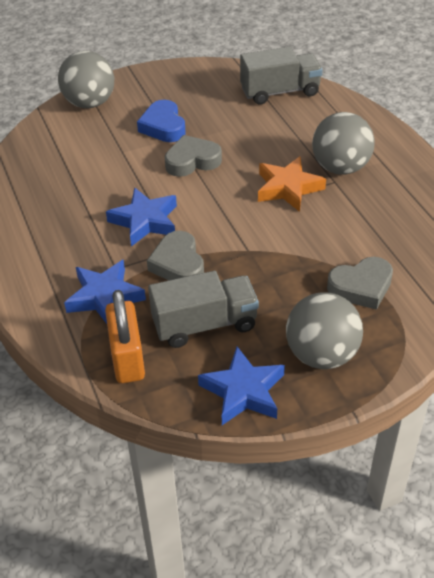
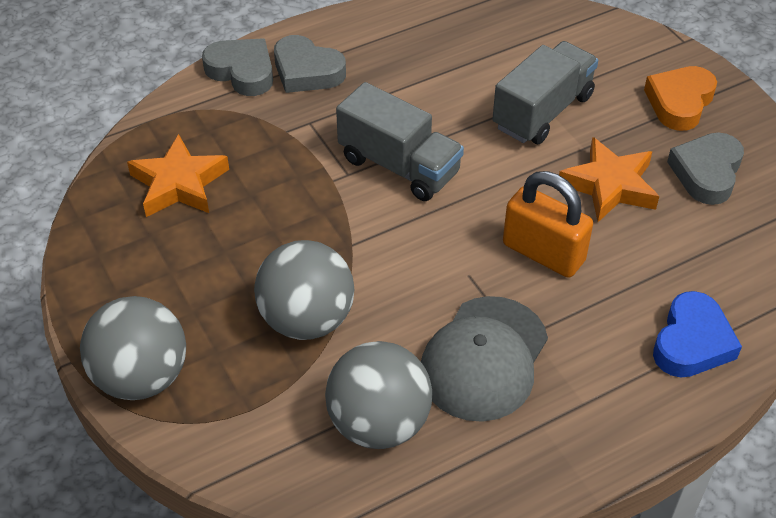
blue star: 3 -> 0
grey cap: 0 -> 1
orange heart: 0 -> 1
orange star: 1 -> 2

